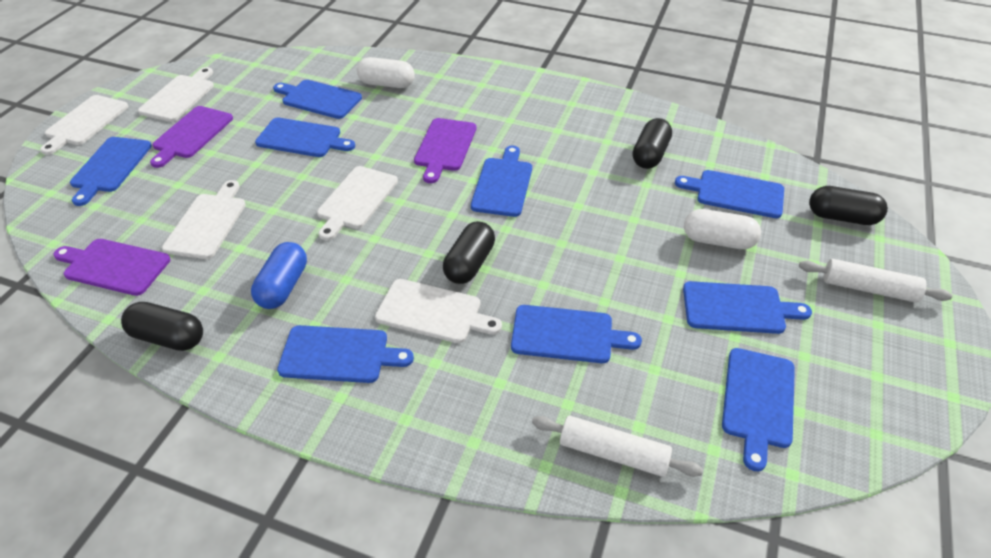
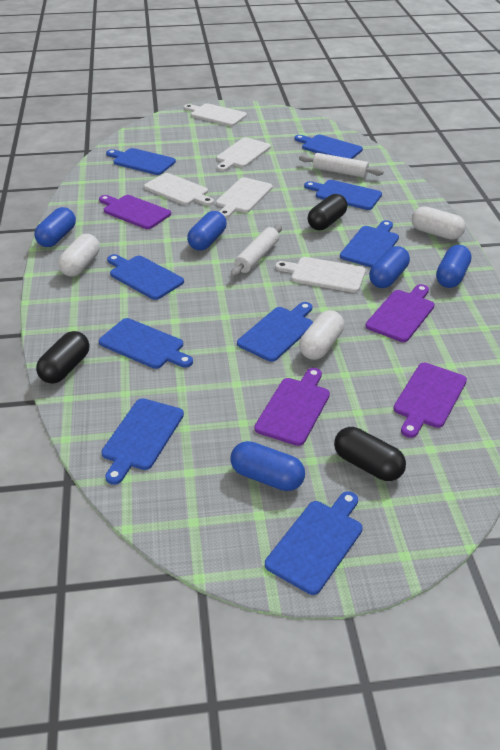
black capsule: 4 -> 3
blue capsule: 1 -> 5
purple cutting board: 3 -> 4
white capsule: 2 -> 3

